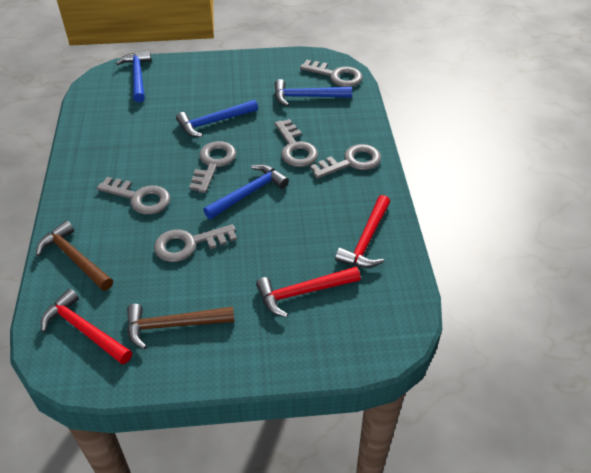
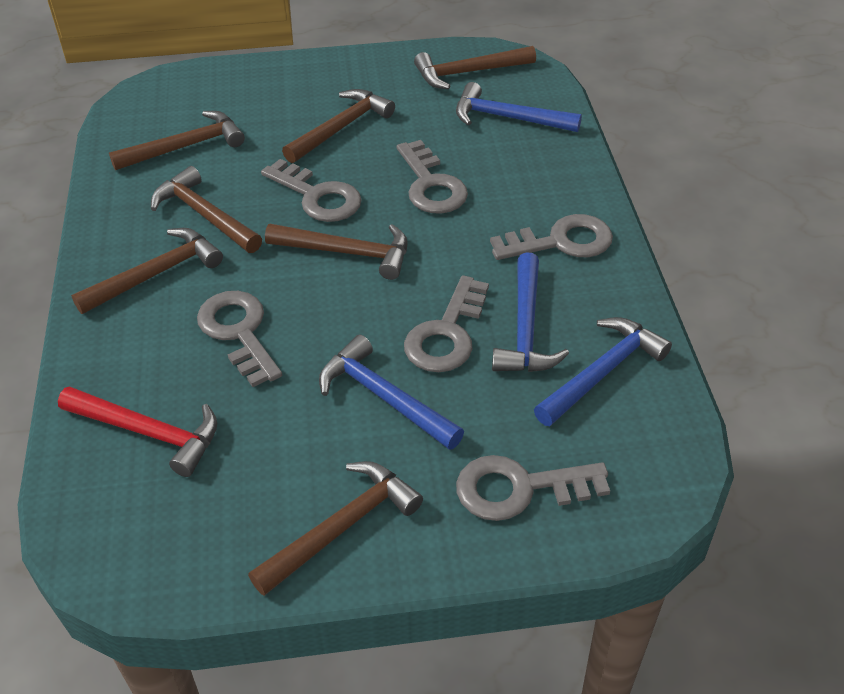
brown hammer: 2 -> 7
red hammer: 3 -> 1

